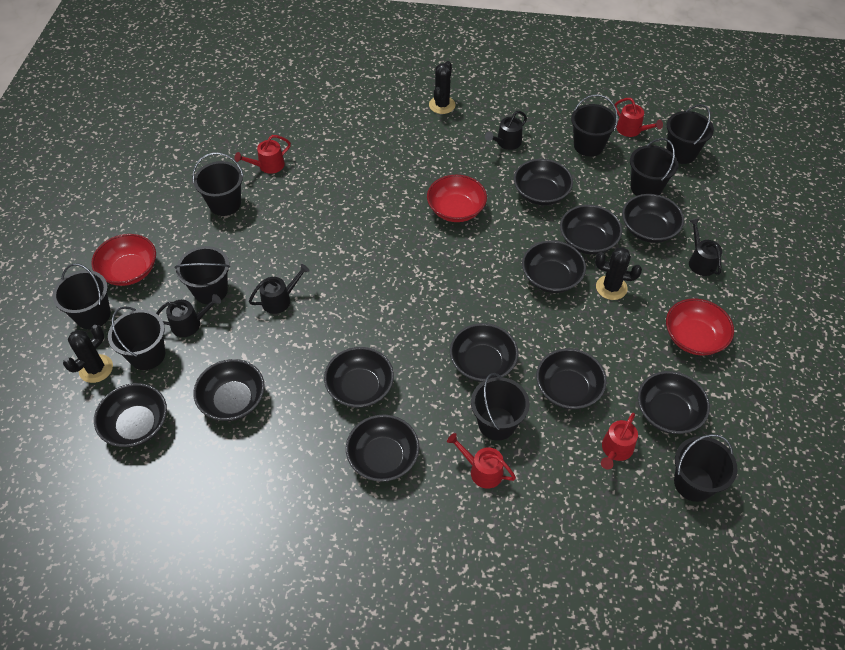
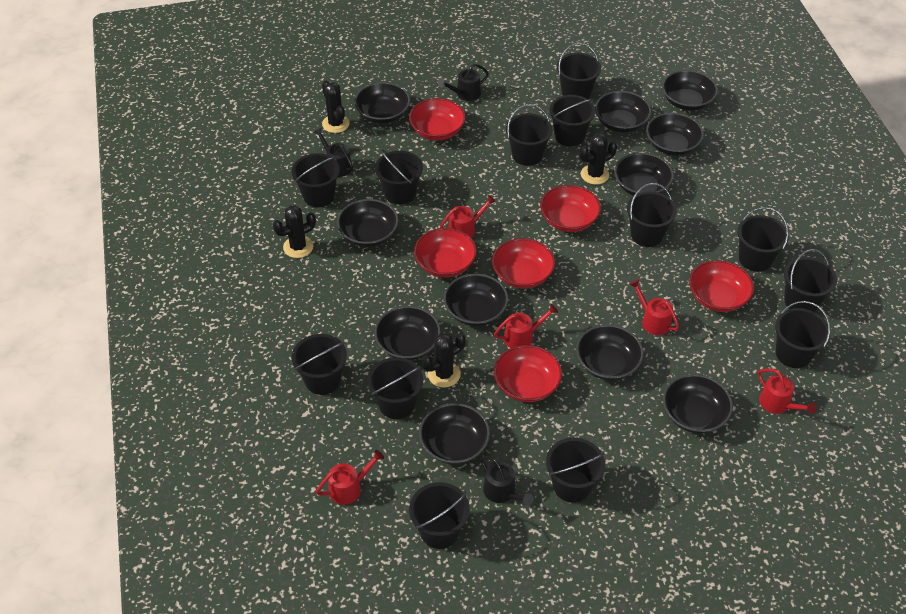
black bucket: 9 -> 13
black cactus: 3 -> 4
black watering can: 4 -> 3
red bowl: 3 -> 6
red watering can: 4 -> 5

